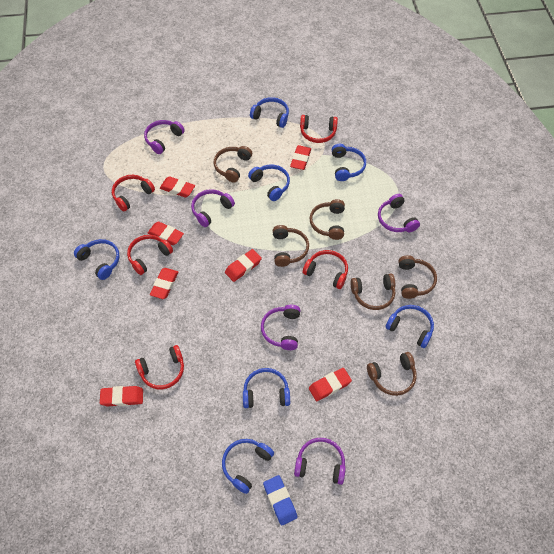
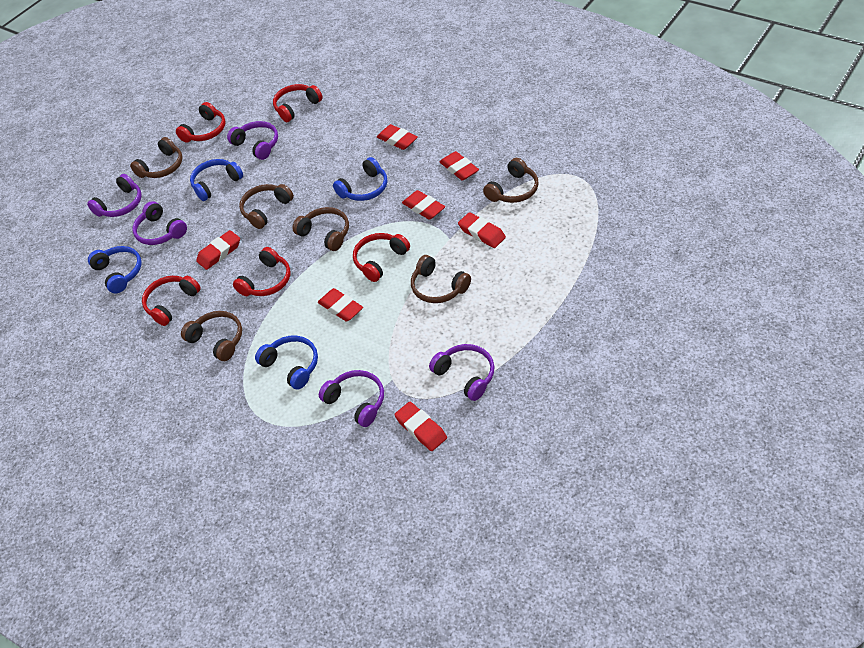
blue eraser: 1 -> 0
blue headphones: 7 -> 4

